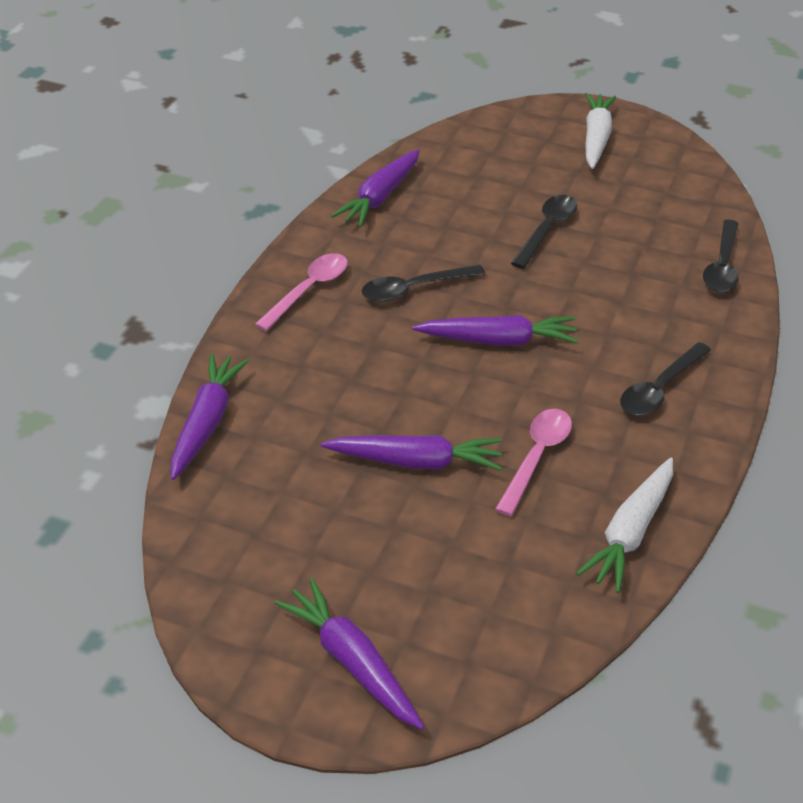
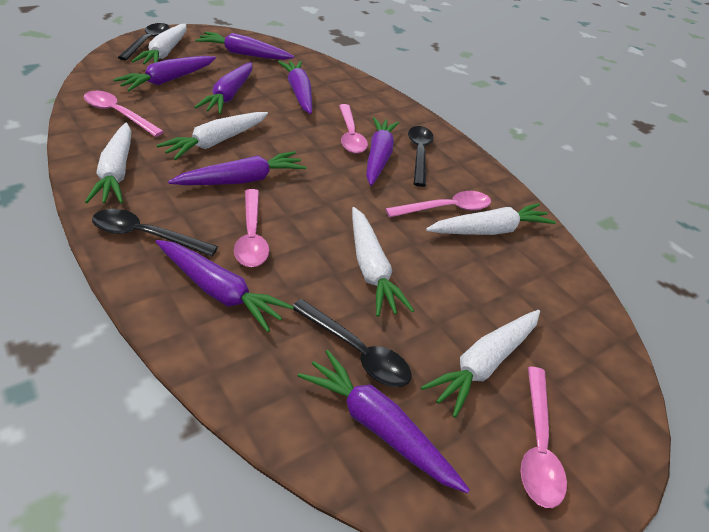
pink spoon: 2 -> 5
purple carrot: 5 -> 8
white carrot: 2 -> 6

